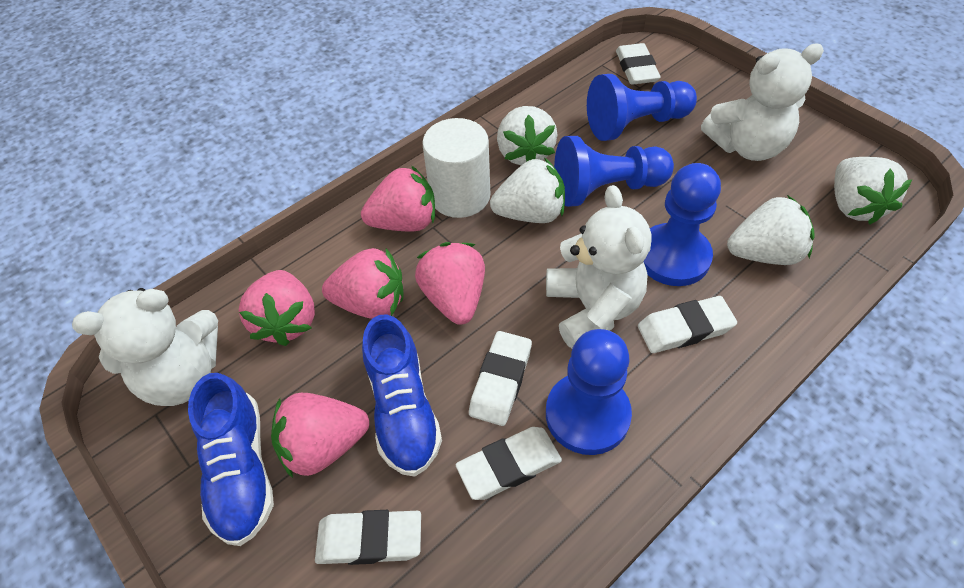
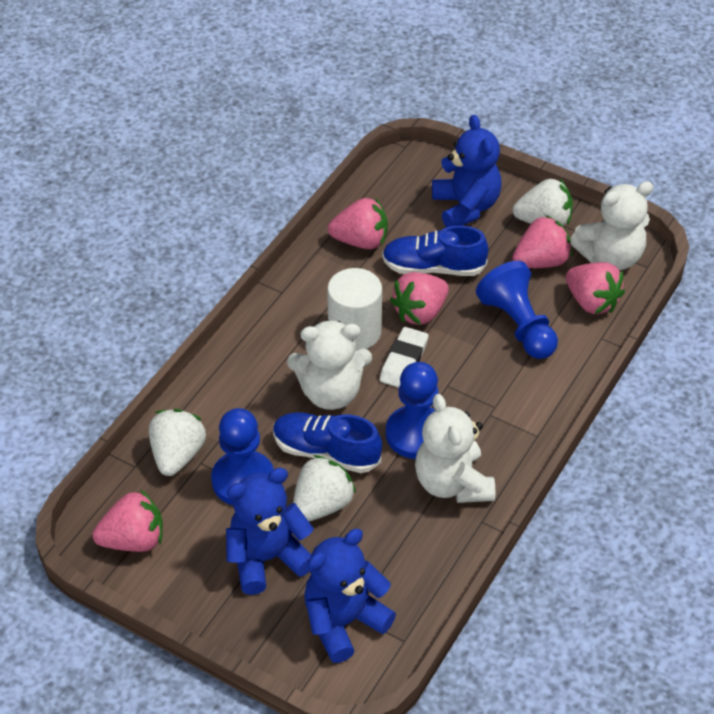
blue pawn: 4 -> 3
blue teddy bear: 0 -> 3
white eraser: 5 -> 1
white strawberry: 4 -> 3

